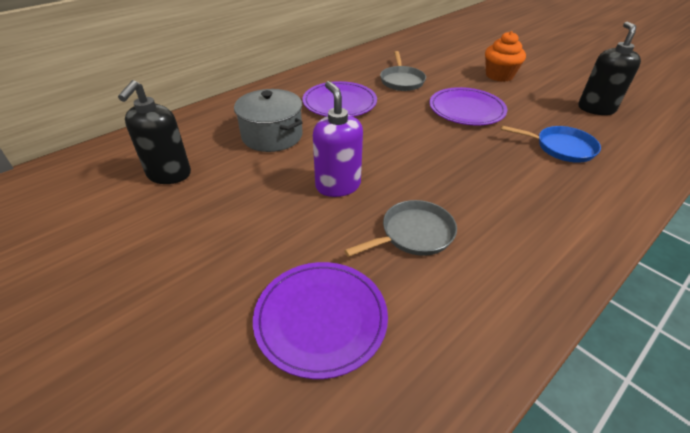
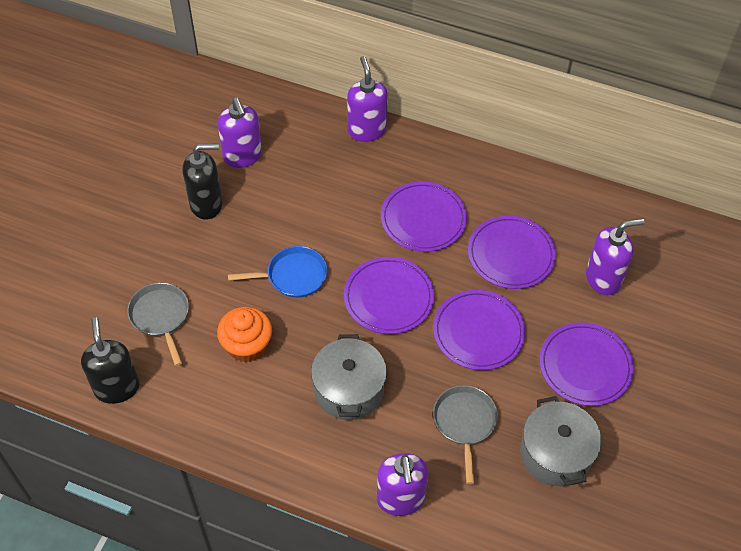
grey pot: 1 -> 2
purple plate: 3 -> 5
purple soap dispenser: 1 -> 4

